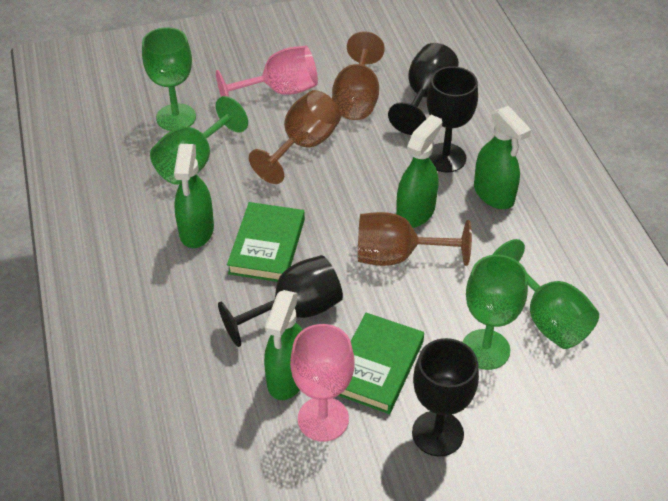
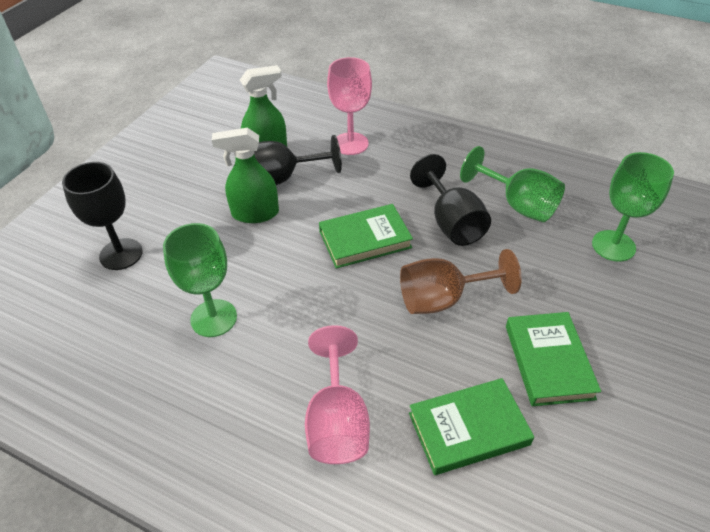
black goblet: 4 -> 3
brown goblet: 3 -> 1
green book: 2 -> 3
green goblet: 4 -> 3
green spray bottle: 4 -> 2

